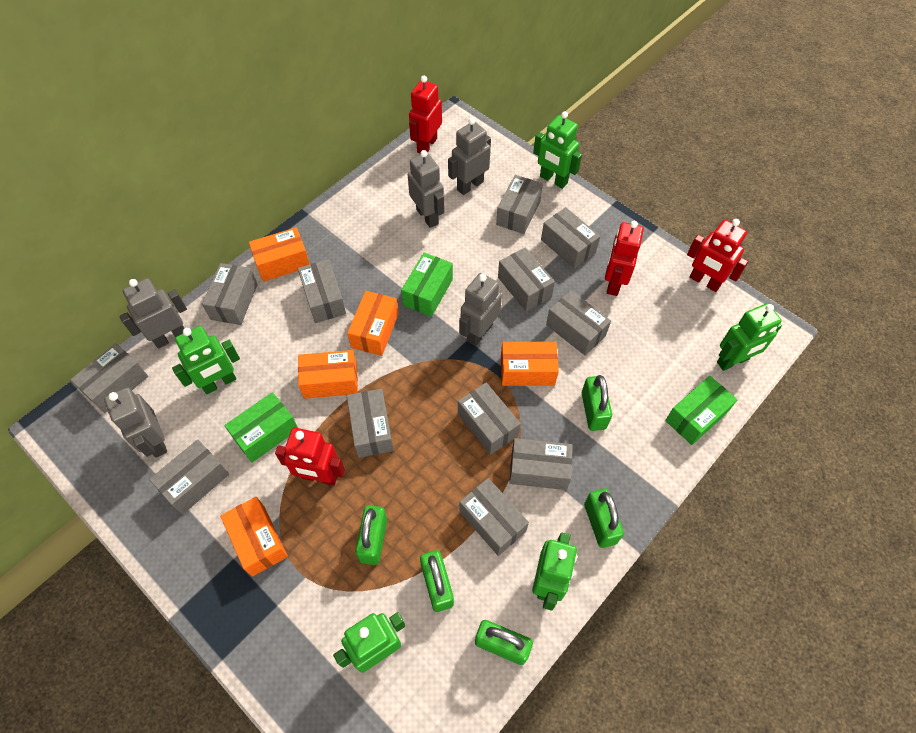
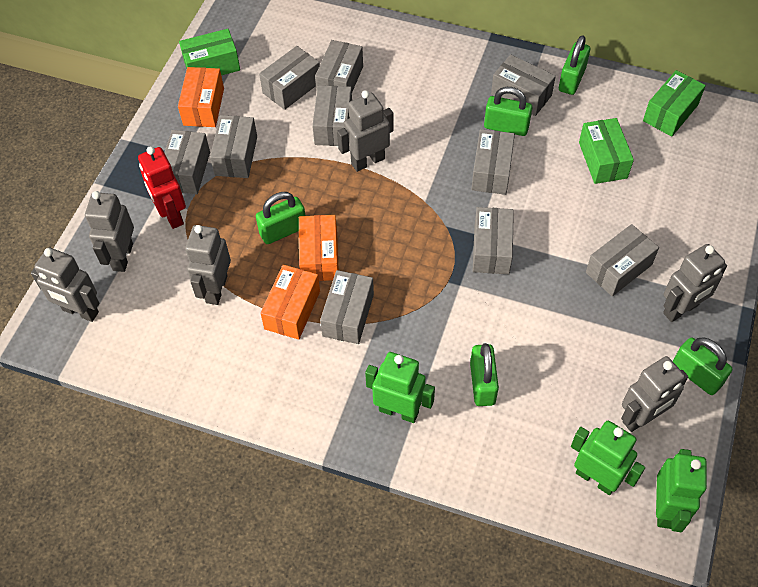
green robot: 5 -> 3
grey box: 12 -> 10
grey robot: 5 -> 6
orange box: 5 -> 3
red robot: 4 -> 1

